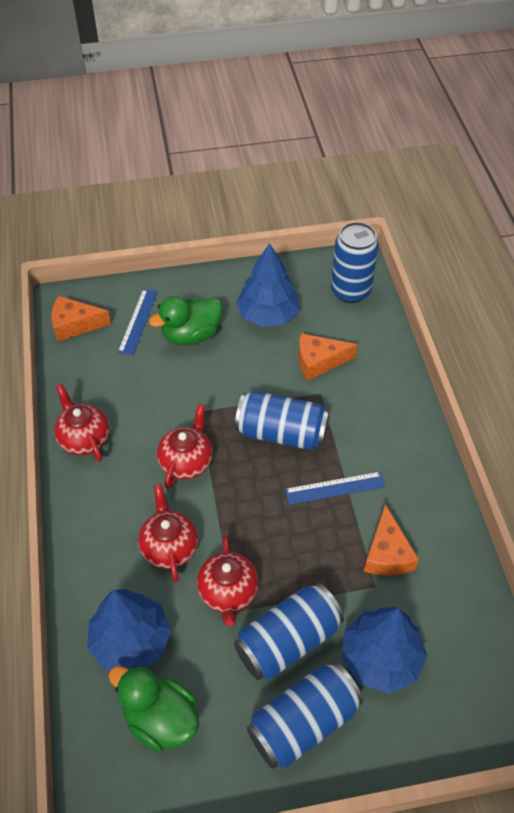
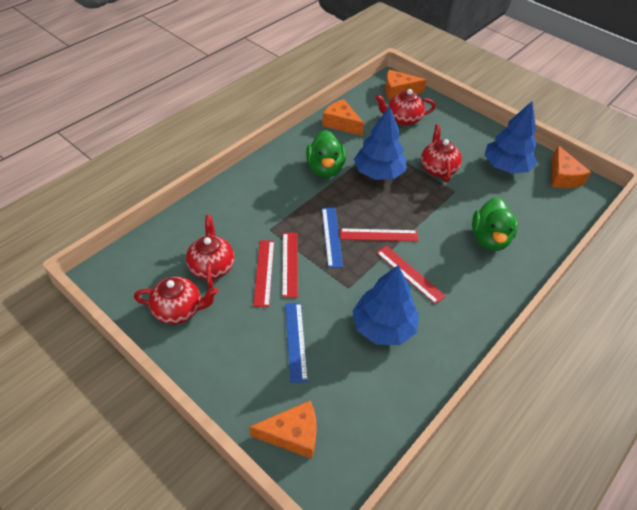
blue can: 4 -> 0
orange cheese: 3 -> 4
red ruler: 0 -> 4

